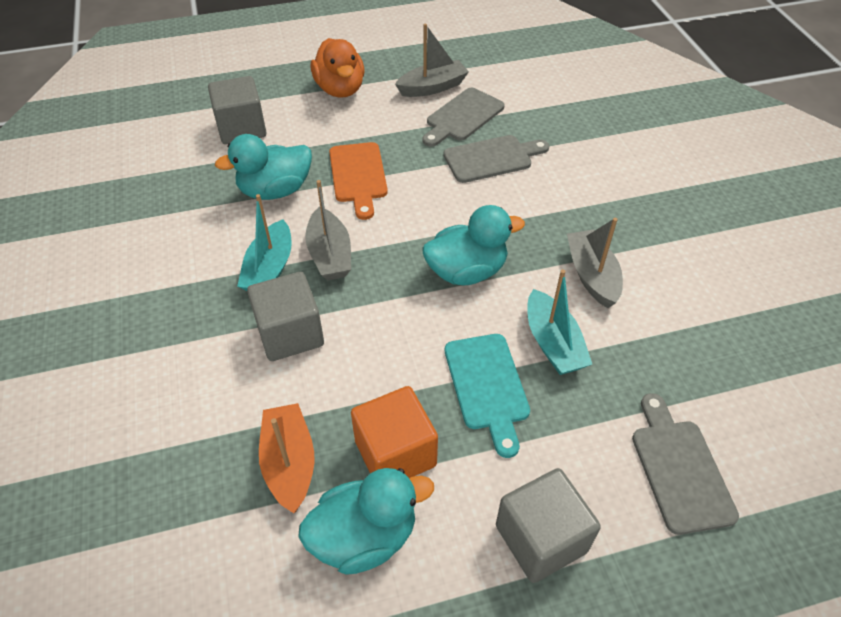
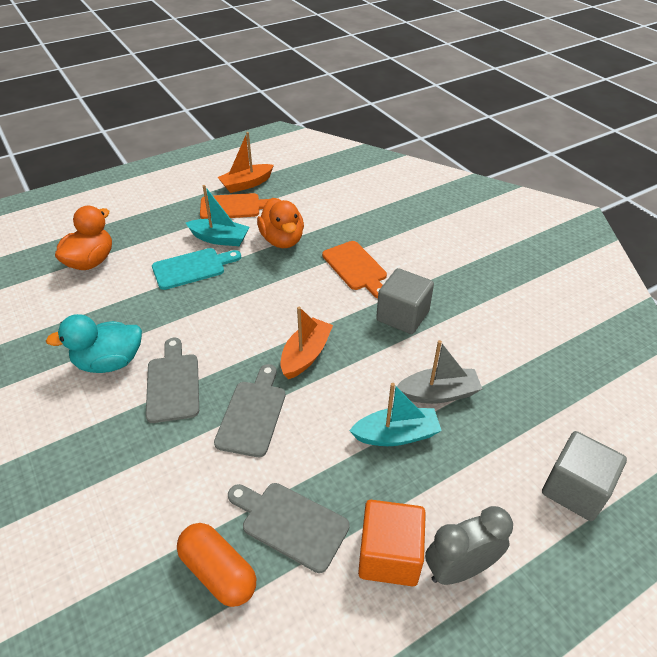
grey boat: 3 -> 1
grey clock: 0 -> 1
grey cube: 3 -> 2
orange boat: 1 -> 2
orange capsule: 0 -> 1
orange cutting board: 1 -> 2
orange duck: 1 -> 2
turquoise duck: 3 -> 1

